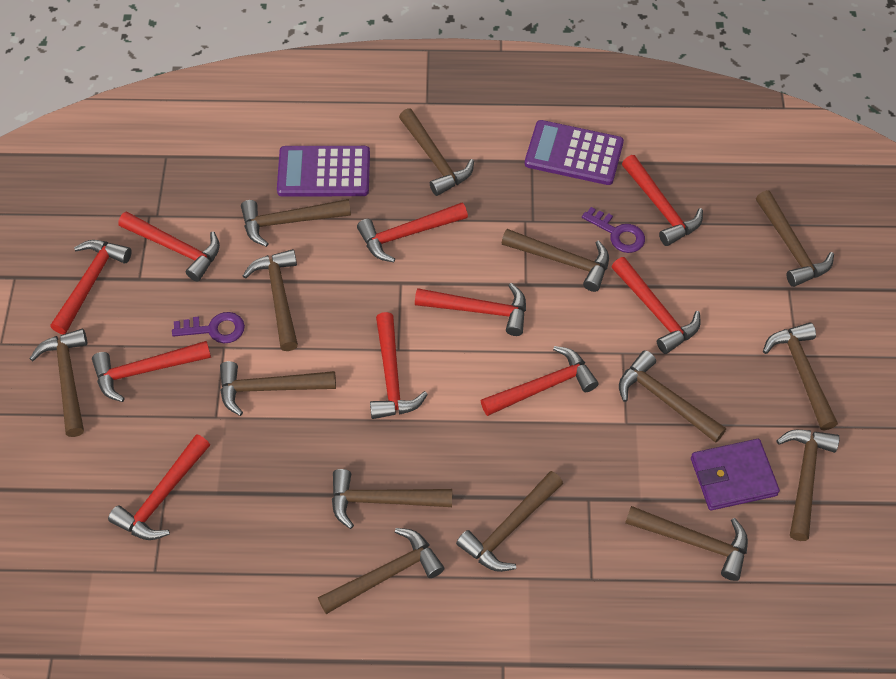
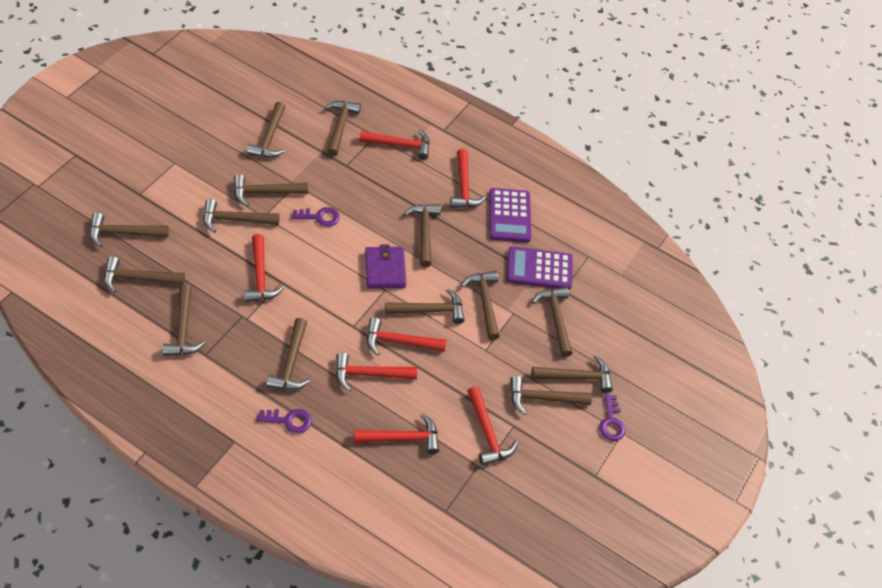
purple key: 2 -> 3
red hammer: 10 -> 7

